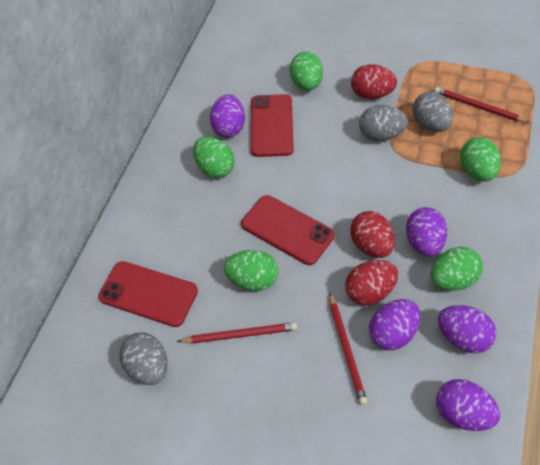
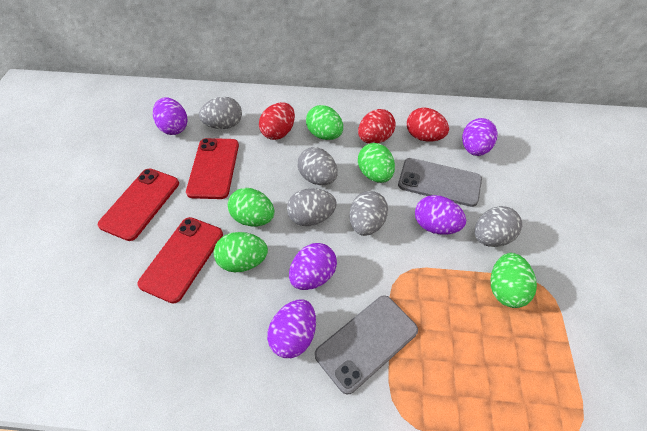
grey egg: 3 -> 5
grey phone: 0 -> 2
red pencil: 3 -> 0

